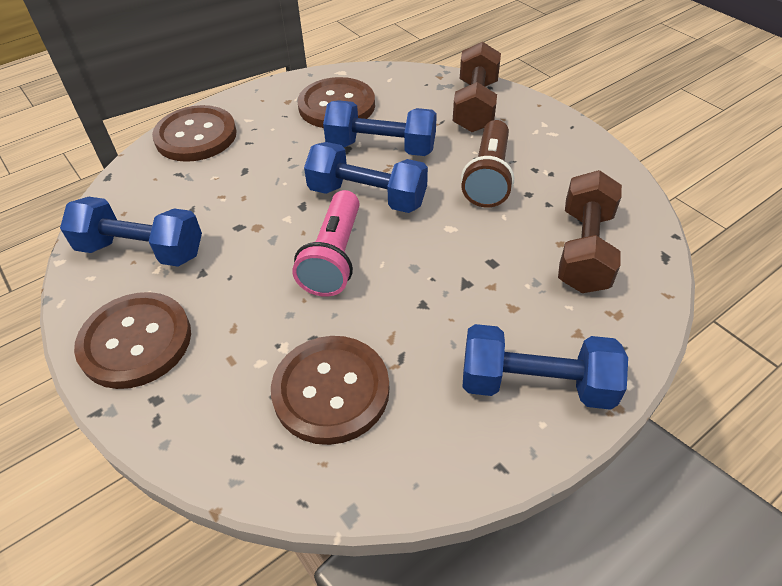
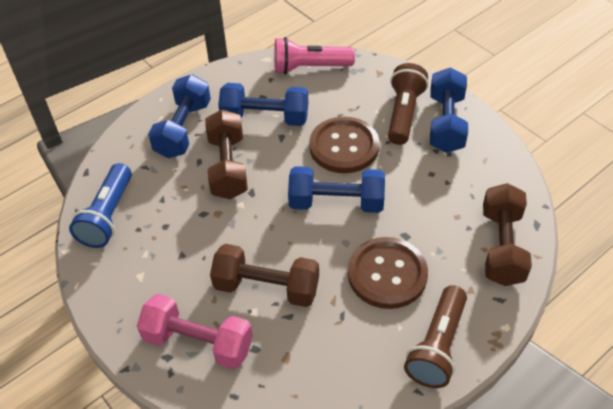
blue flashlight: 0 -> 1
brown button: 4 -> 2
brown dumbbell: 2 -> 3
brown flashlight: 1 -> 2
pink dumbbell: 0 -> 1

